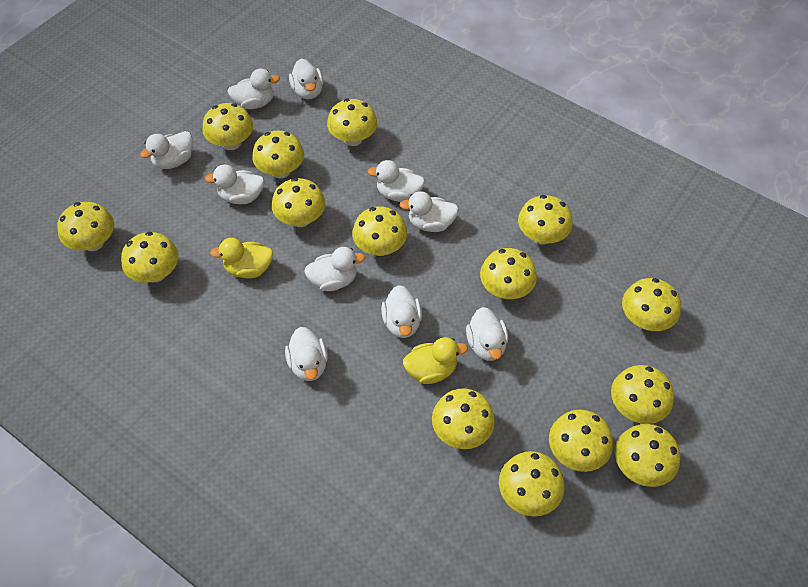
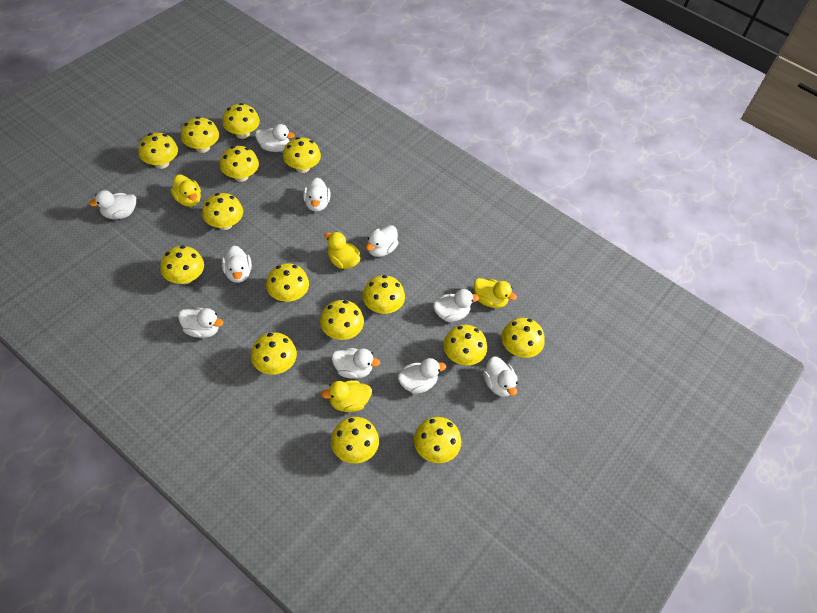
yellow duck: 2 -> 4

